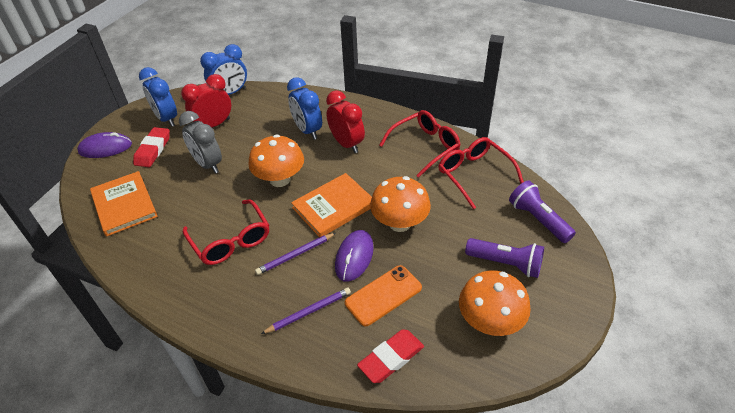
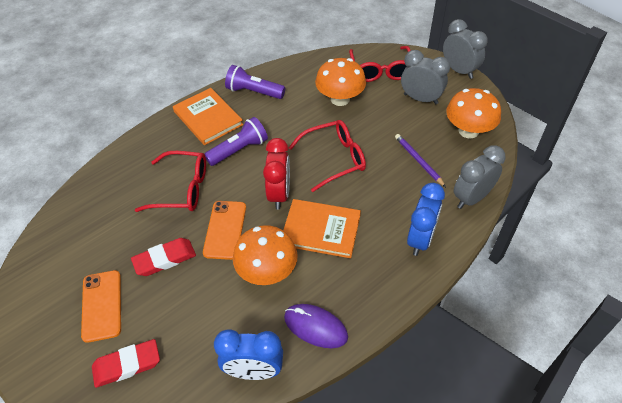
blue clock: 3 -> 2
grey clock: 1 -> 3
orange phone: 1 -> 2
purple mouse: 2 -> 1
purple pencil: 2 -> 1
red clock: 2 -> 1

